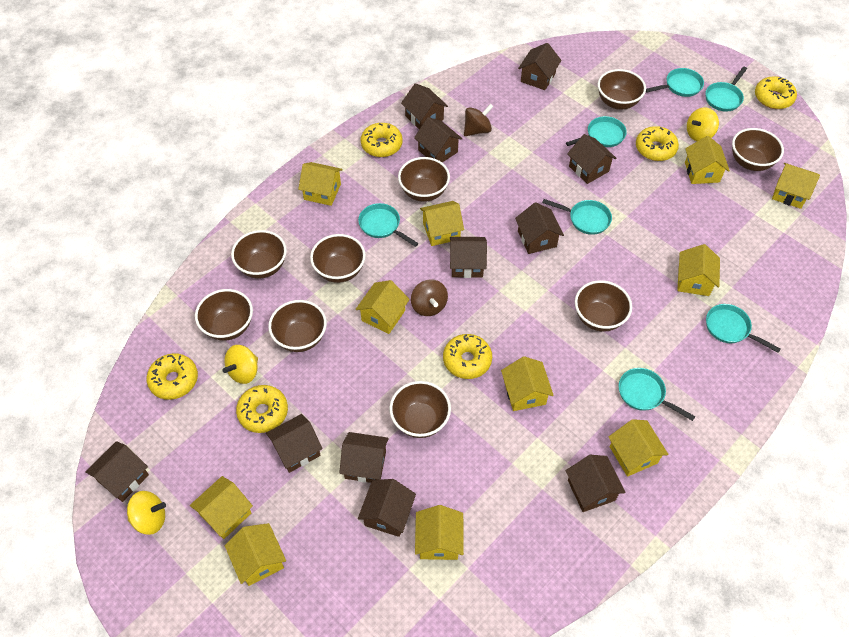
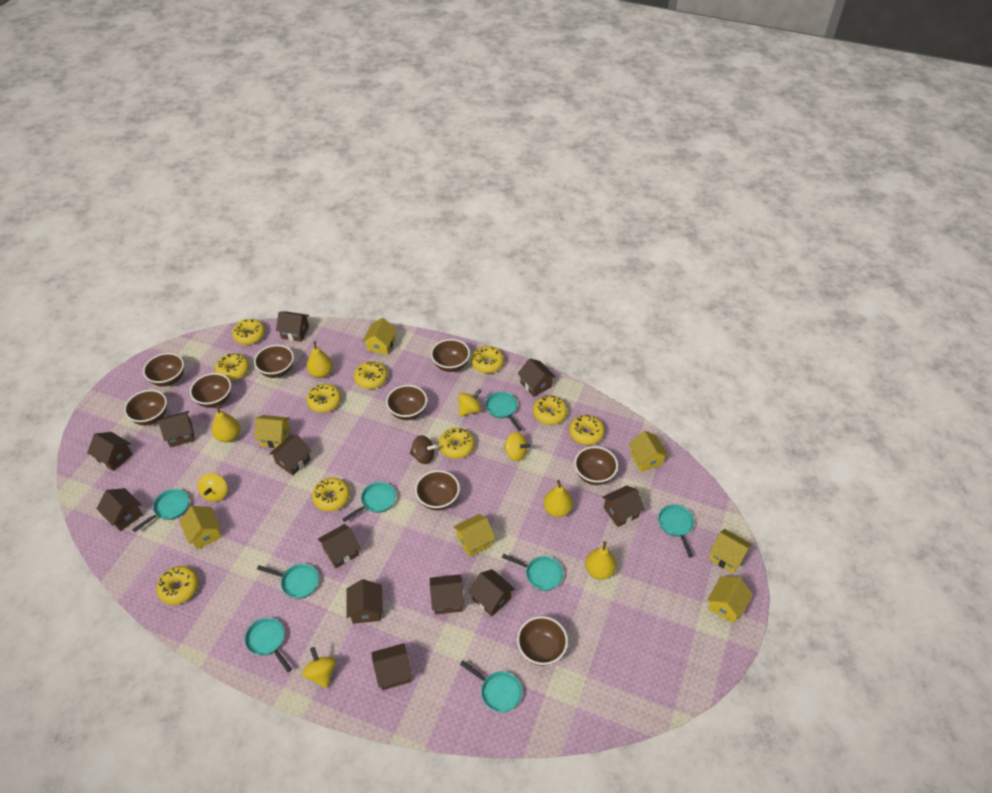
brown house: 11 -> 12
brown spinning top: 2 -> 1
turquoise pan: 7 -> 8
yellow donut: 6 -> 10
yellow house: 11 -> 7
yellow pear: 0 -> 4
yellow spinning top: 3 -> 4

